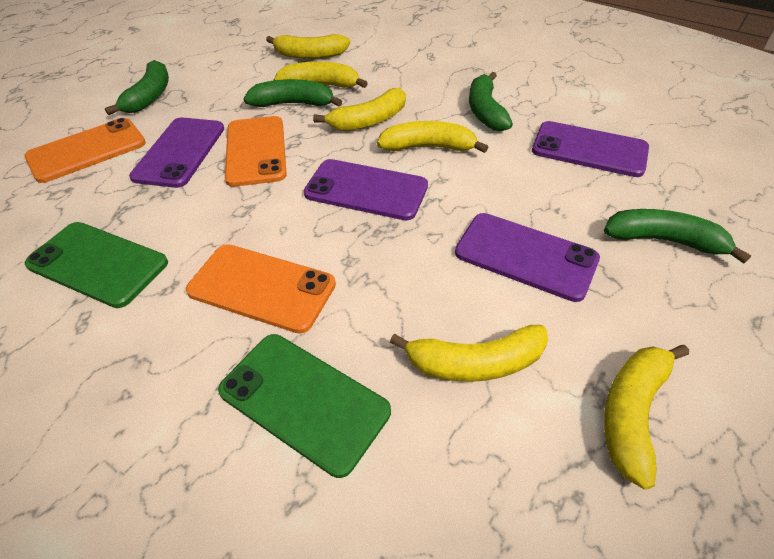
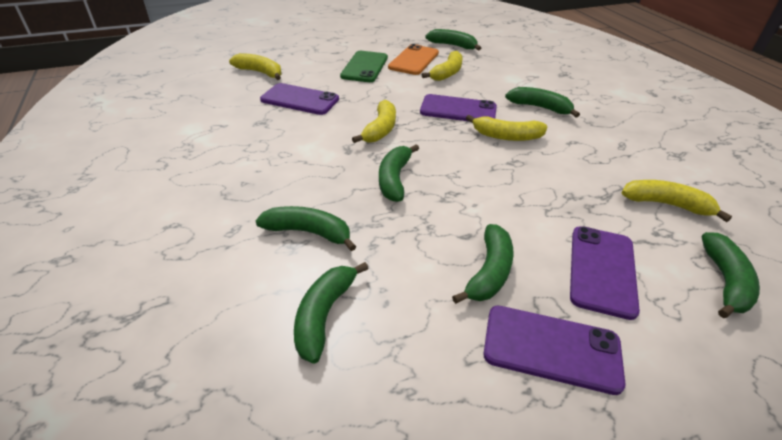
green banana: 4 -> 7
green phone: 2 -> 1
orange phone: 3 -> 1
yellow banana: 6 -> 5

